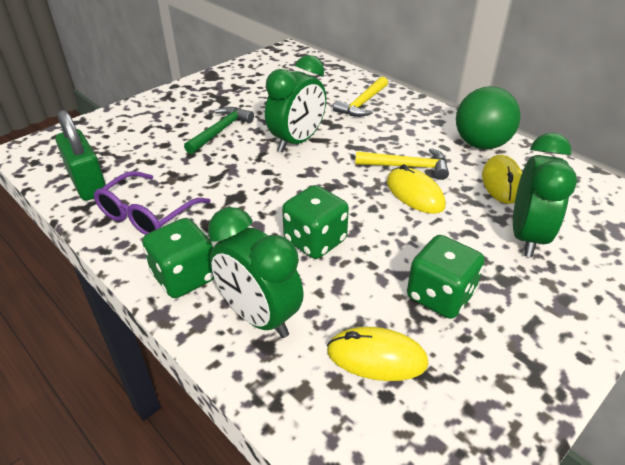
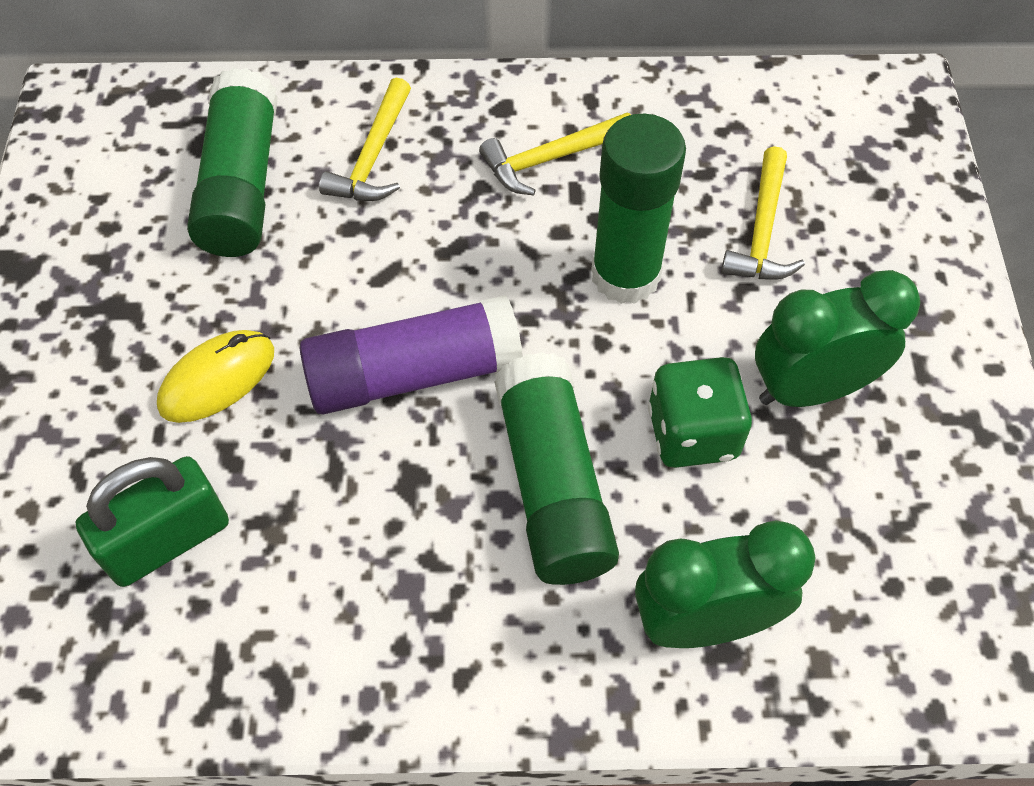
green ball: 1 -> 0
green clock: 3 -> 2
green dice: 3 -> 1
green glue stick: 0 -> 3
green hammer: 1 -> 0
purple glasses: 1 -> 0
purple glue stick: 0 -> 1
yellow hammer: 2 -> 3
yellow mouse: 3 -> 1

